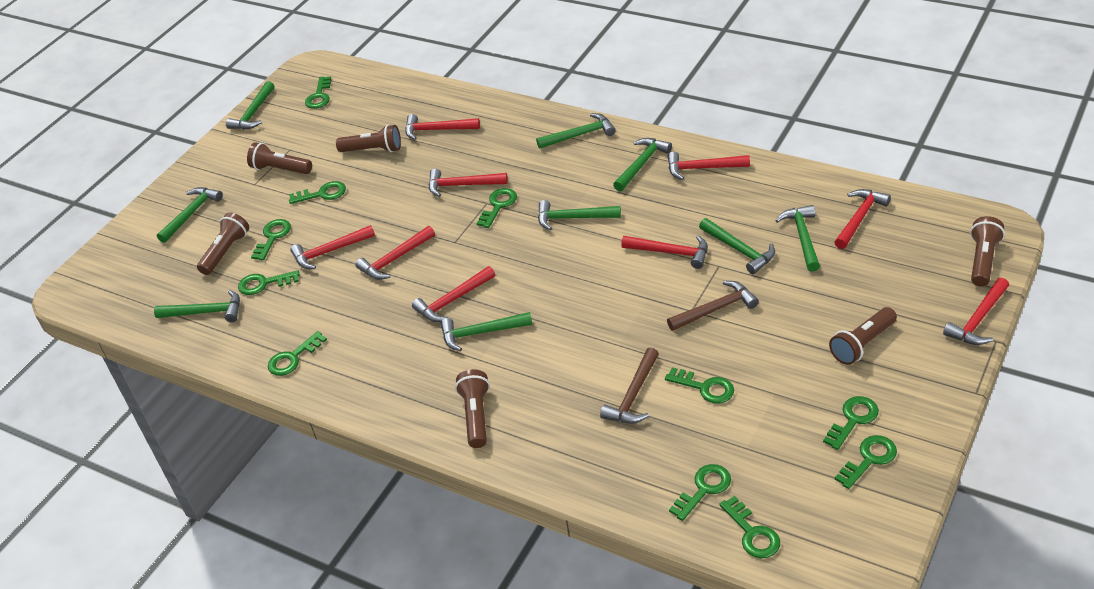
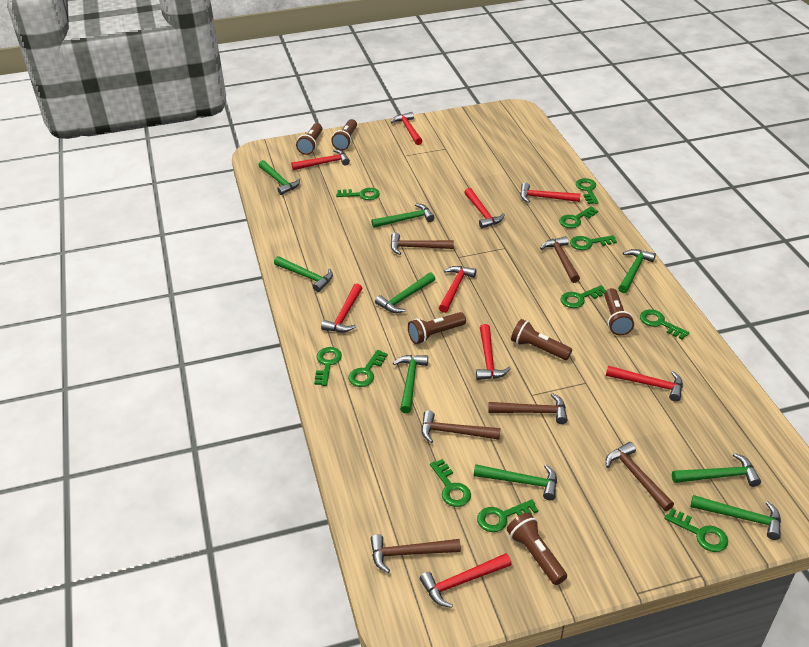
brown hammer: 2 -> 6

